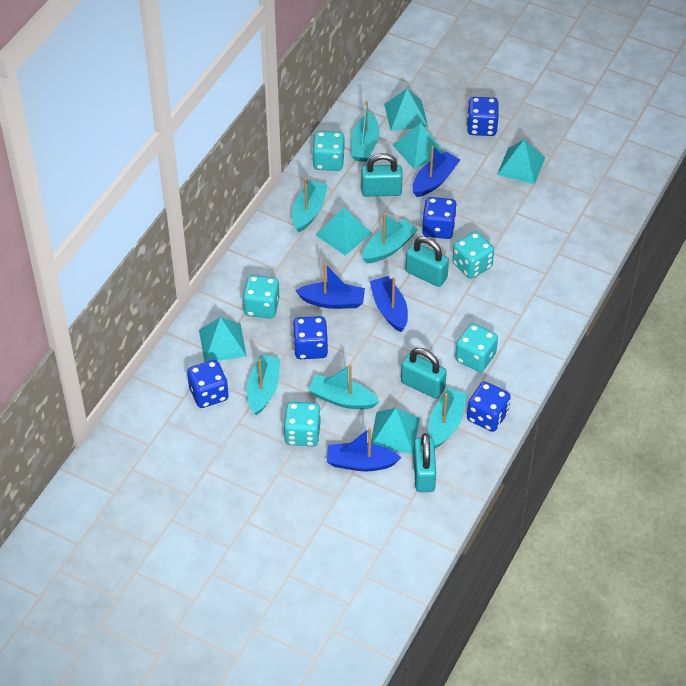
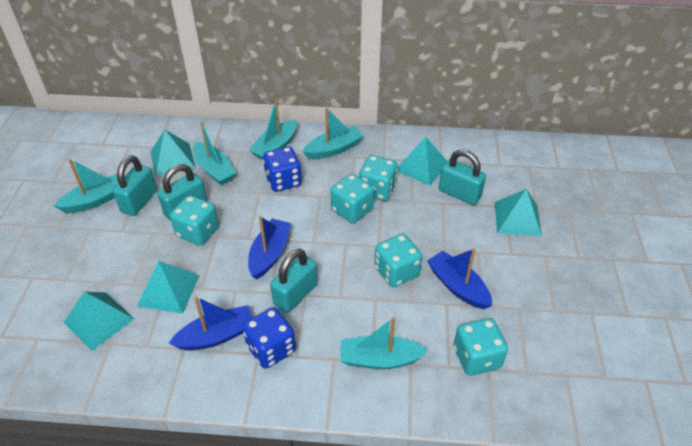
blue boat: 4 -> 3
blue dice: 5 -> 2
turquoise boat: 6 -> 5
turquoise pyramid: 6 -> 5

